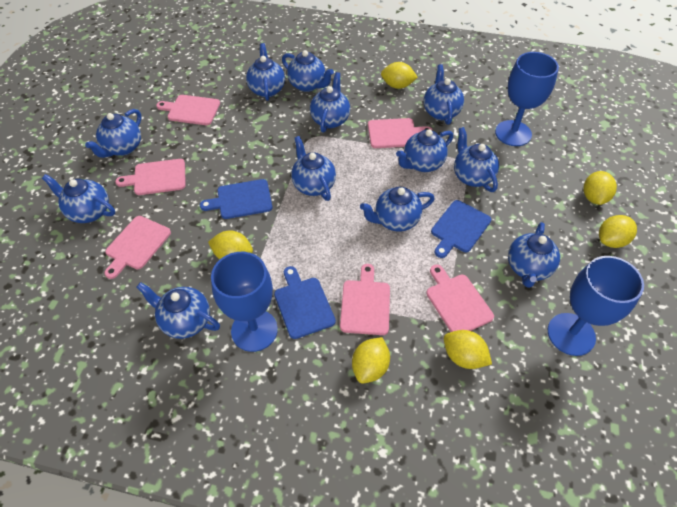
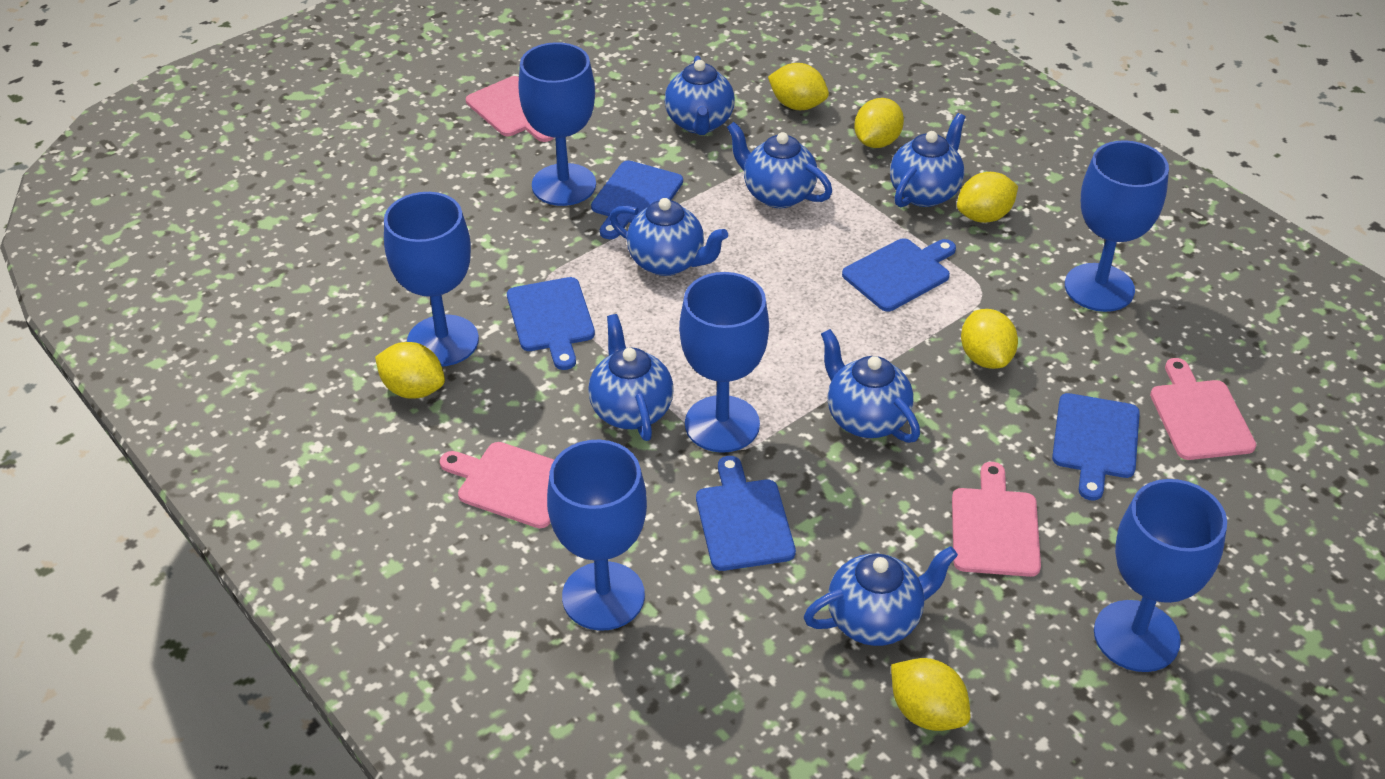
blue cutting board: 3 -> 5
blue goblet: 3 -> 6
blue teapot: 12 -> 7
pink cutting board: 6 -> 4

